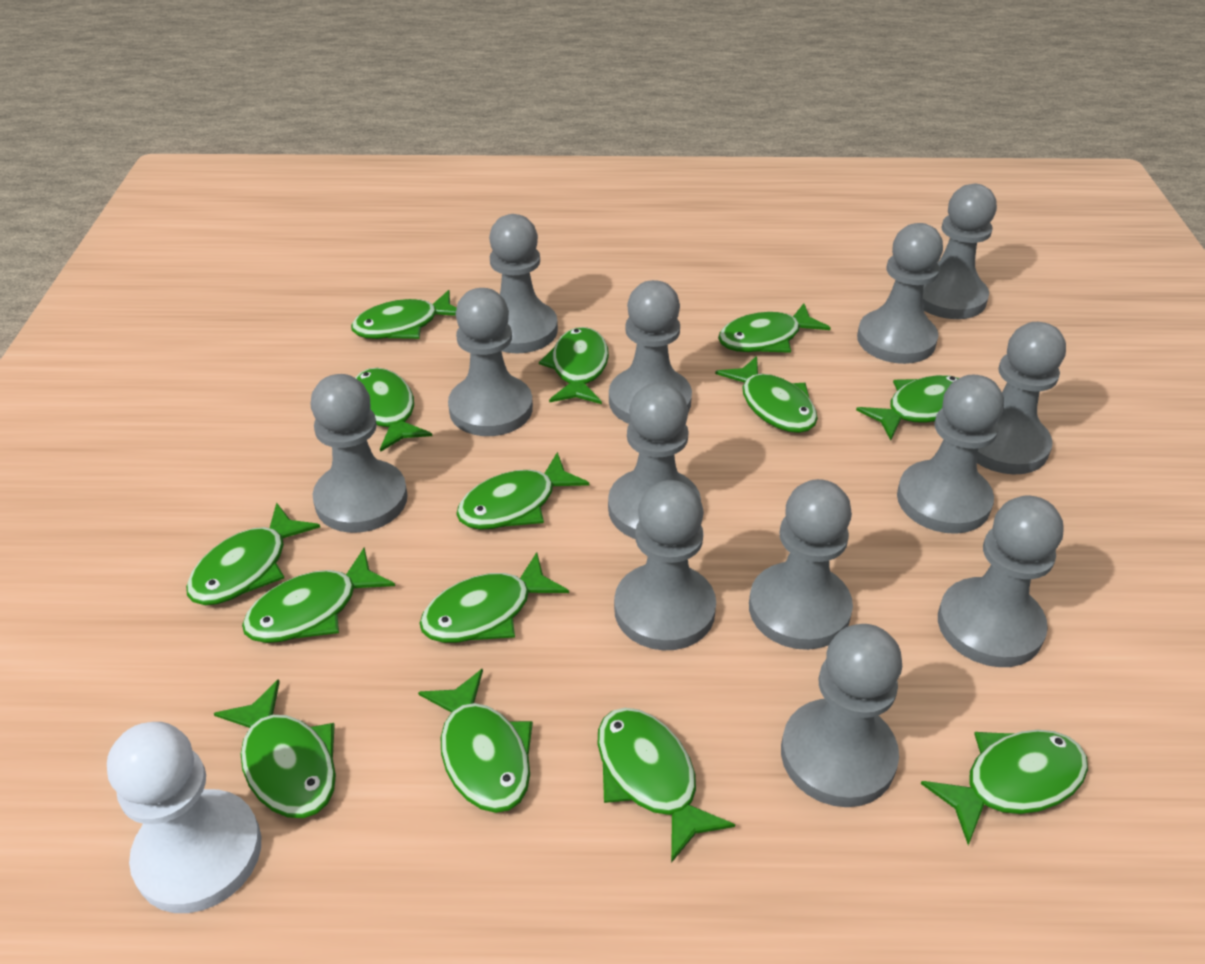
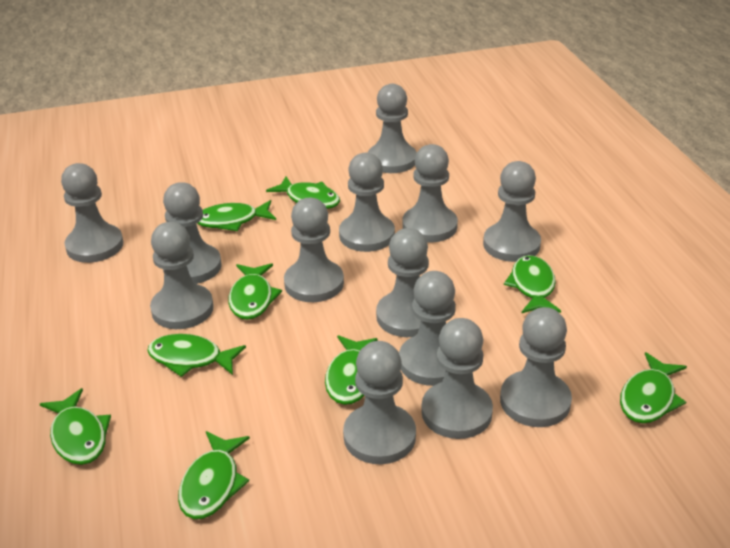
green fish: 14 -> 9
white pawn: 1 -> 0

